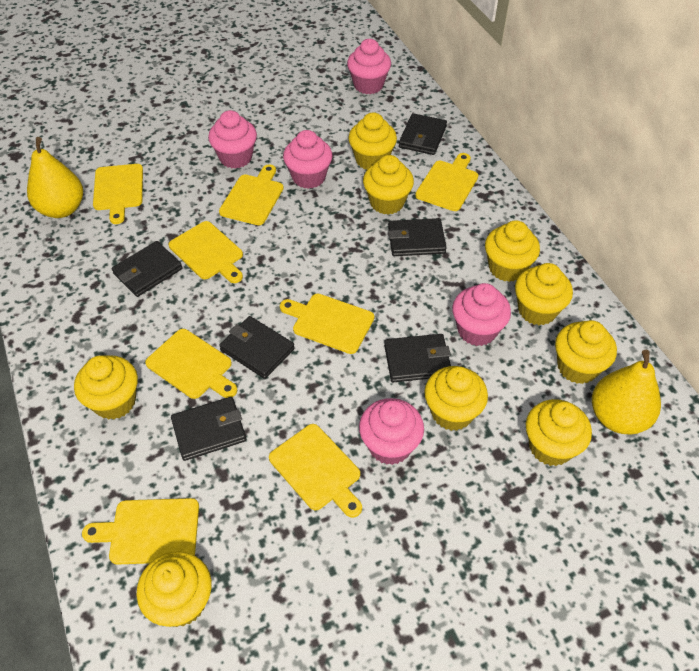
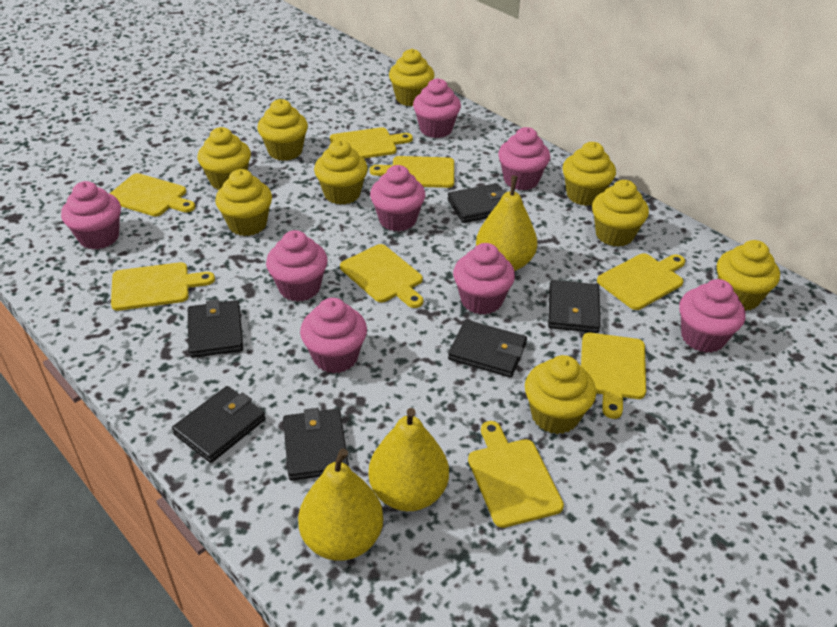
pink cupcake: 5 -> 8
yellow pear: 2 -> 3

